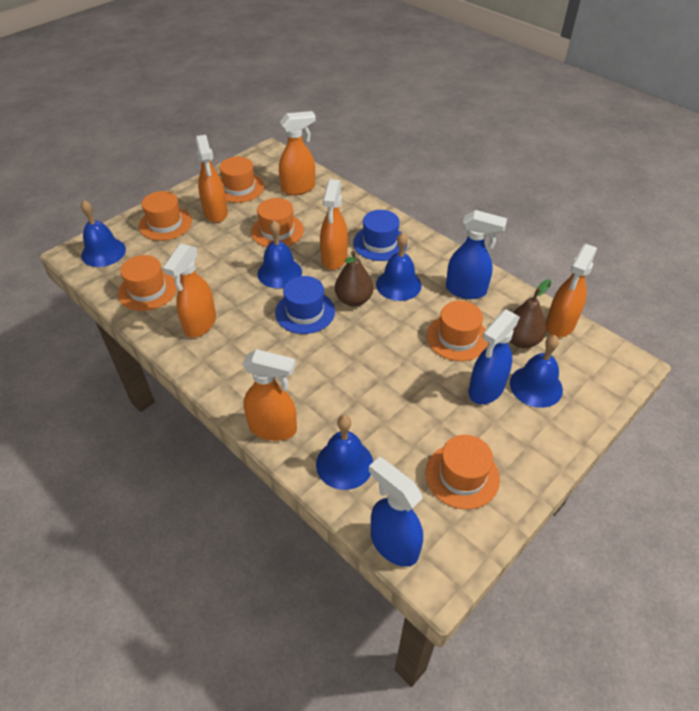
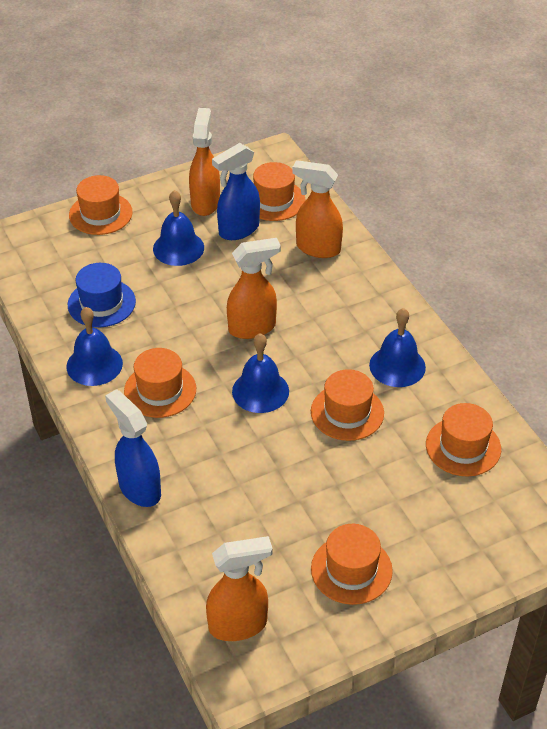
blue bell: 5 -> 4
blue hat: 2 -> 1
blue spray bottle: 3 -> 2
brown pear: 2 -> 0
orange spray bottle: 6 -> 4

